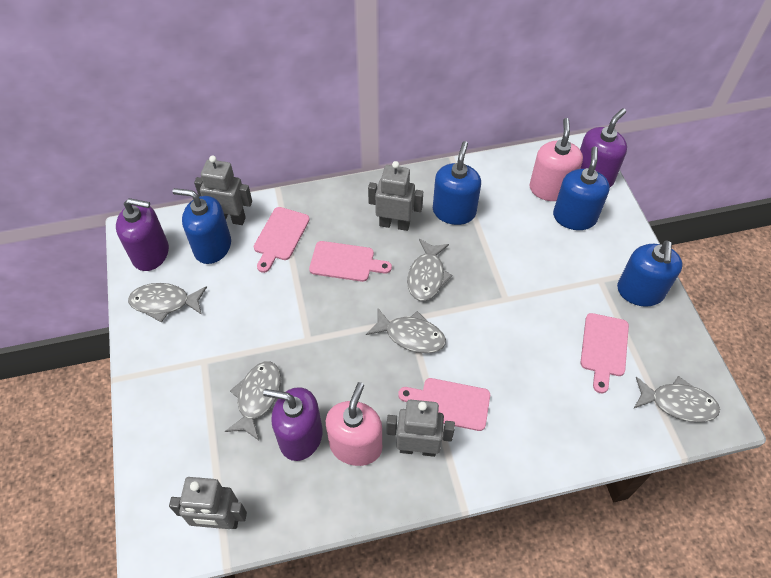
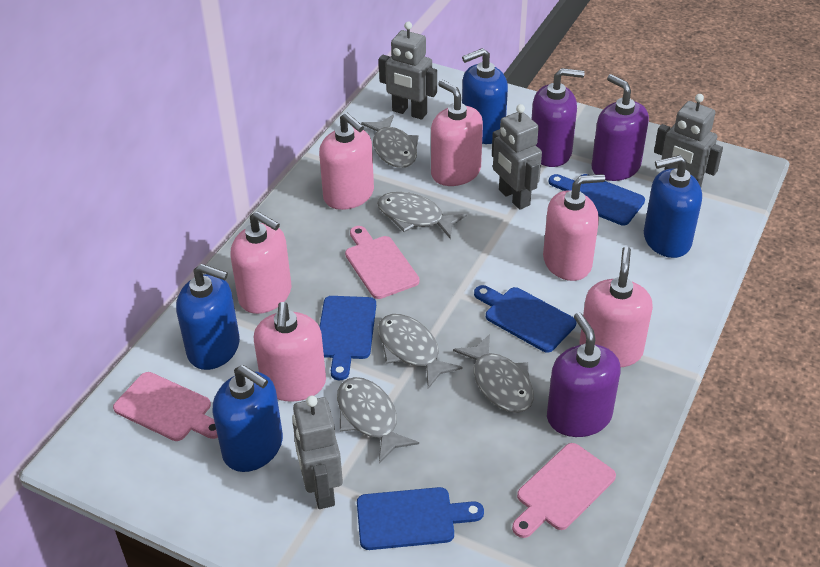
blue cutting board: 0 -> 4
pink cutting board: 4 -> 3
pink soap dispenser: 2 -> 6

